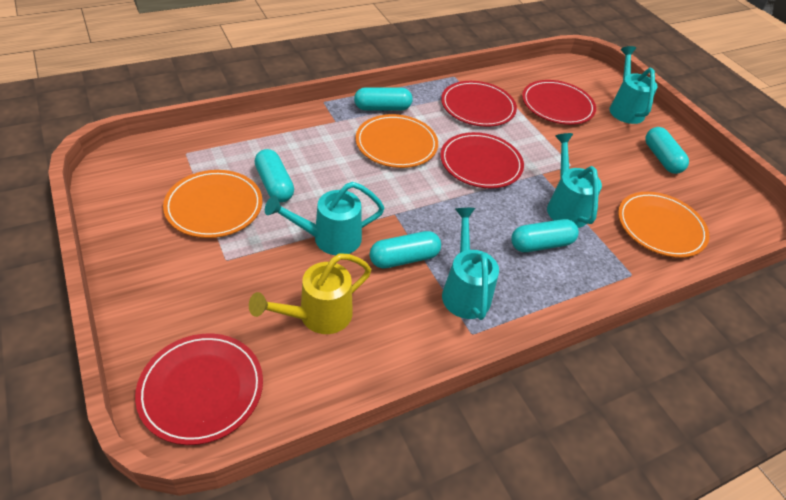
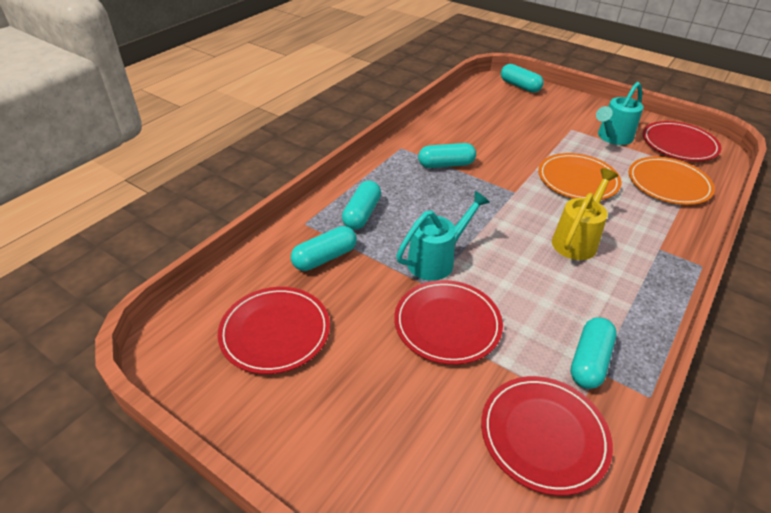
orange plate: 3 -> 2
turquoise watering can: 4 -> 2

